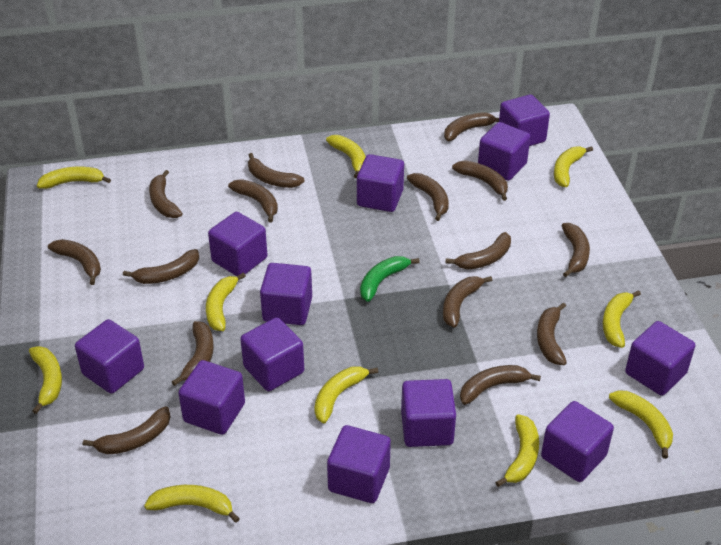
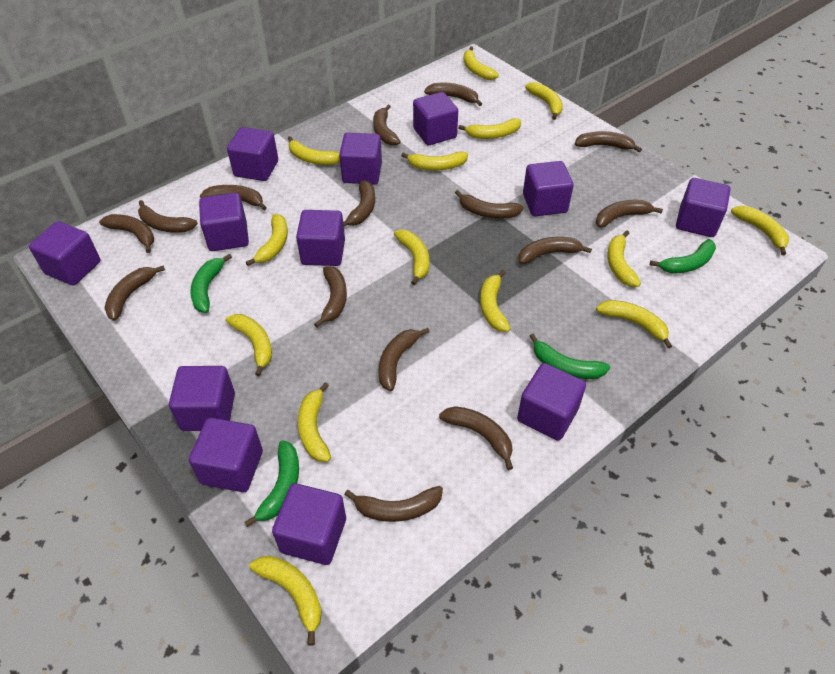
green banana: 1 -> 4
yellow banana: 10 -> 14

